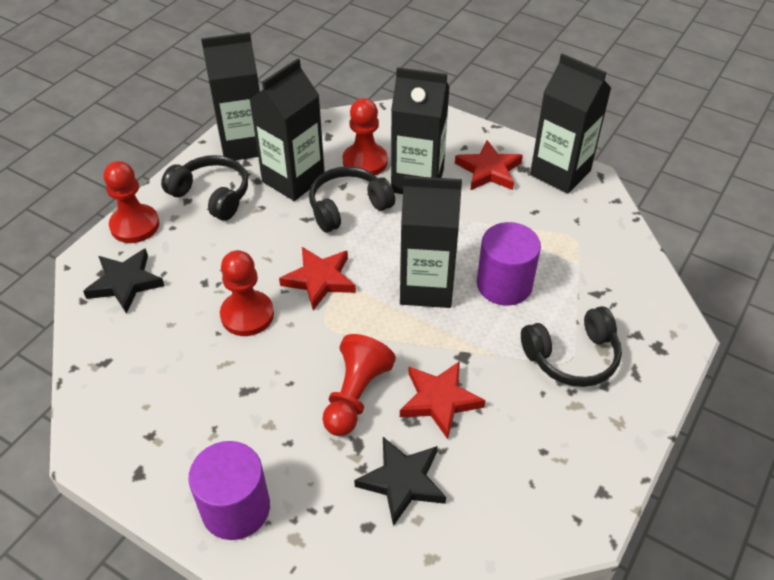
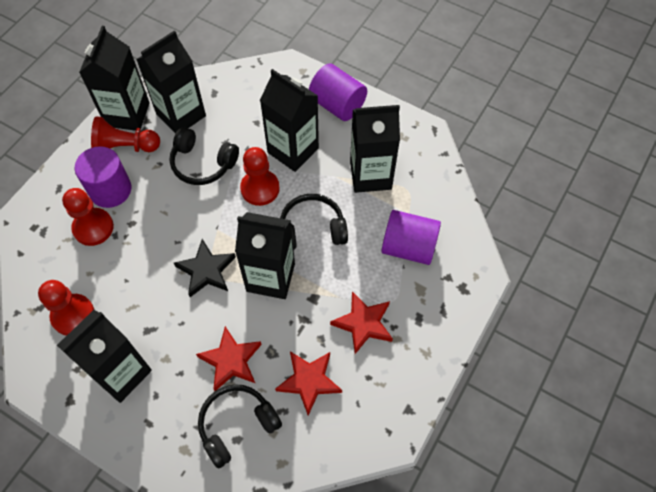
black carton: 5 -> 6
black star: 2 -> 1
purple cylinder: 2 -> 3

